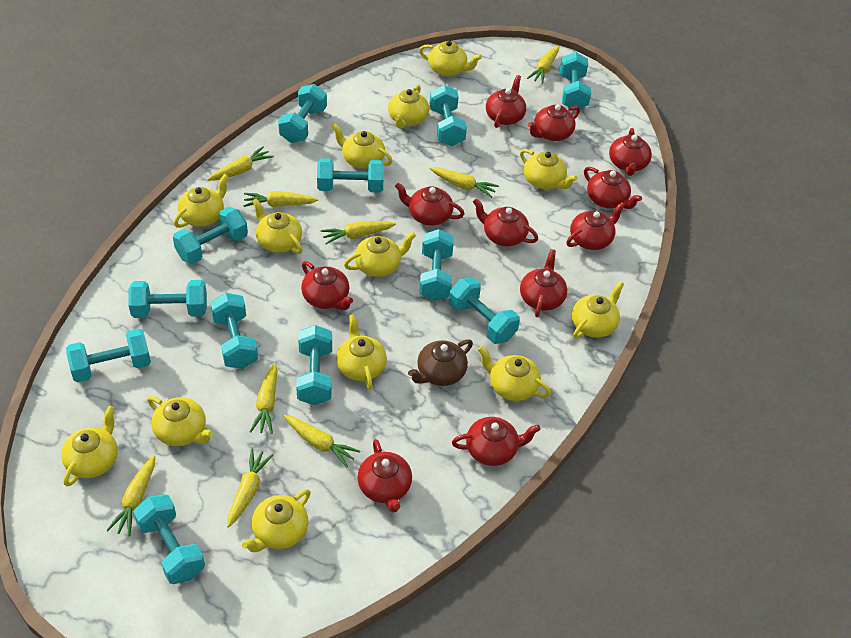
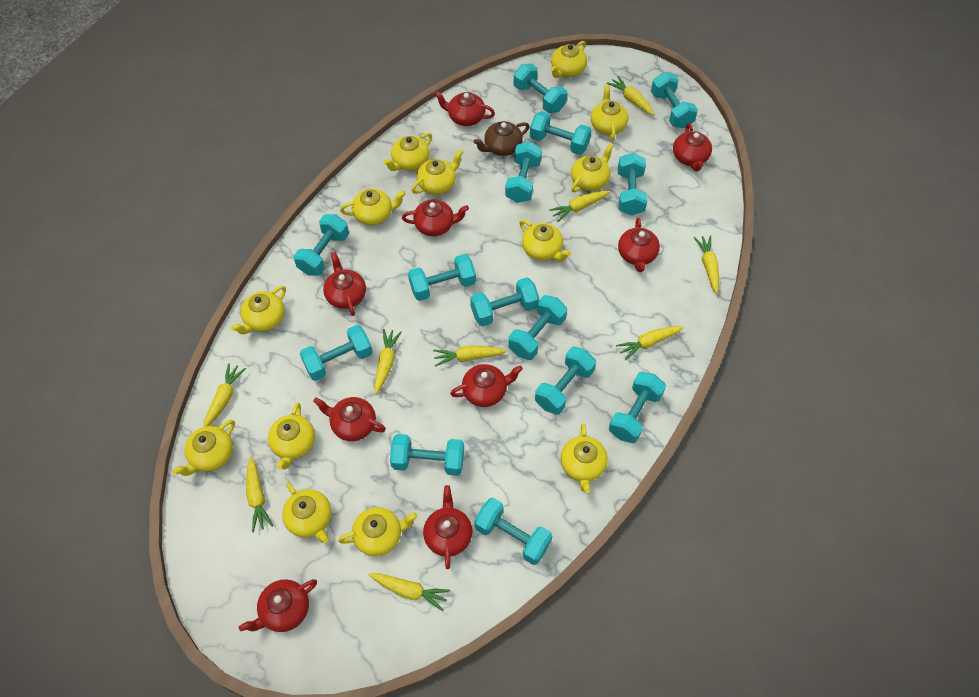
red teapot: 11 -> 9
turquoise dumbbell: 12 -> 14

